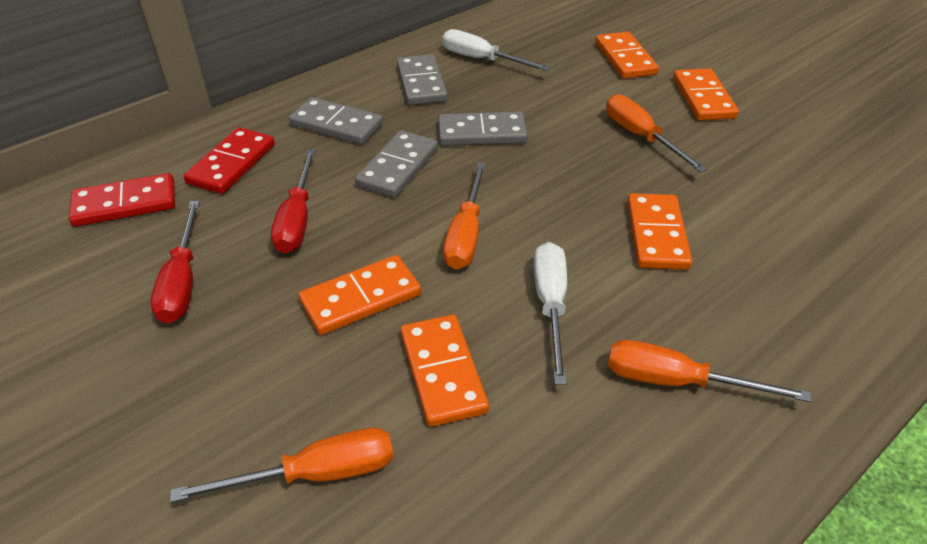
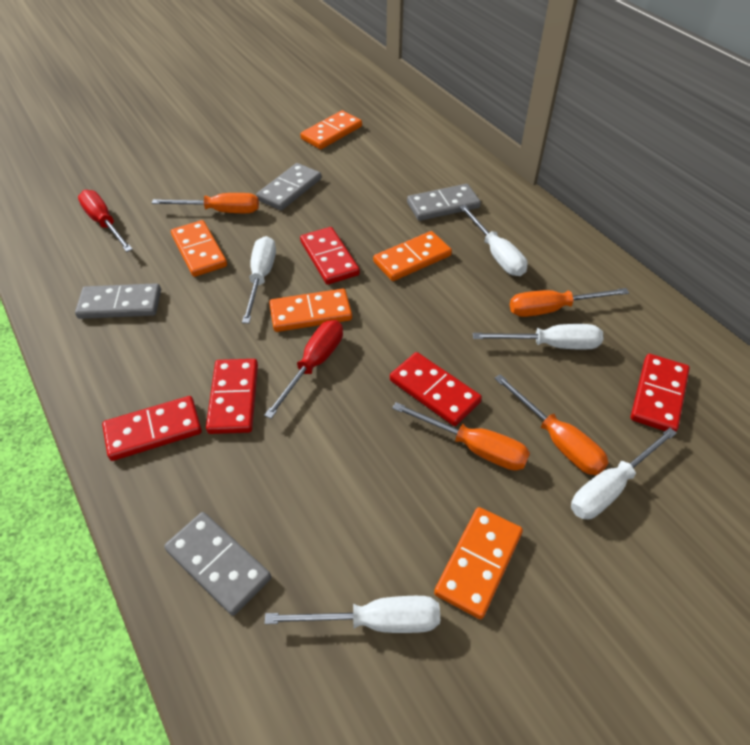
red domino: 2 -> 5
white screwdriver: 2 -> 5

